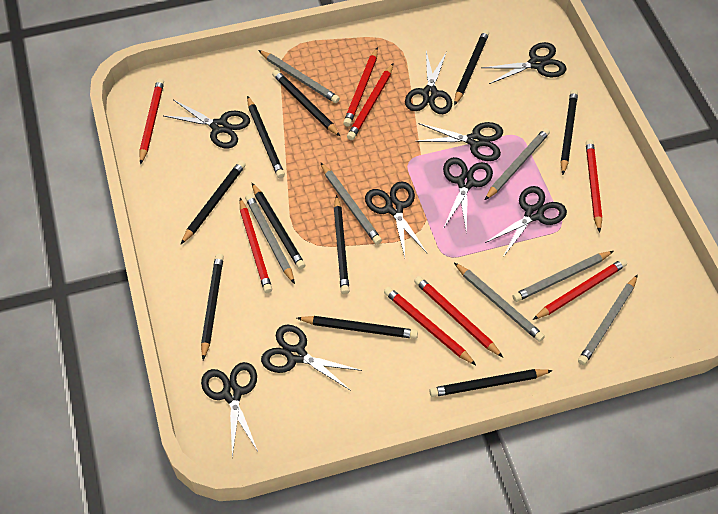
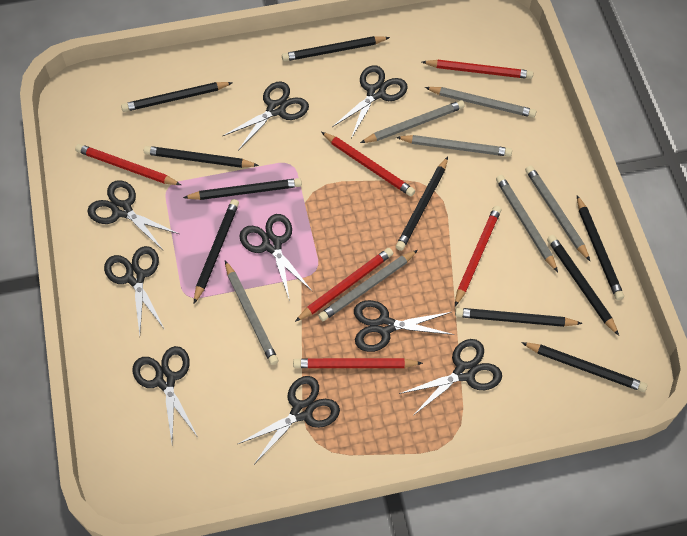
red pencil: 8 -> 6

